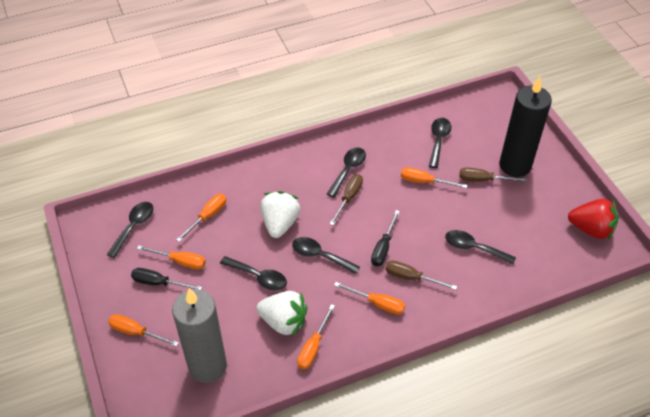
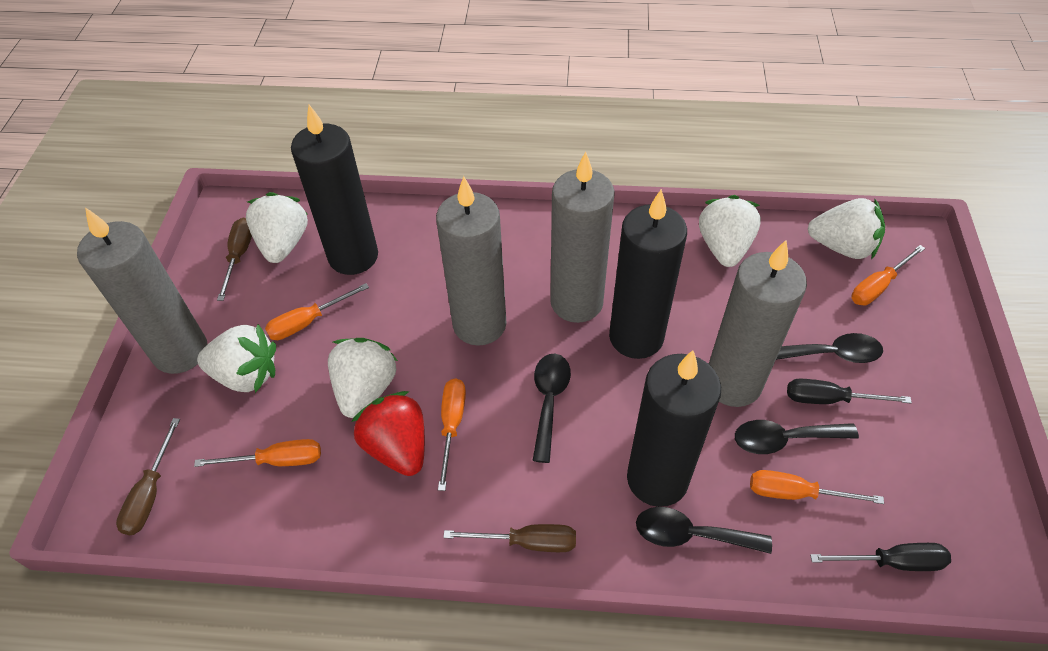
black candle: 1 -> 3
black spoon: 6 -> 4
grey candle: 1 -> 4
orange screwdriver: 6 -> 5
white strawberry: 2 -> 5

